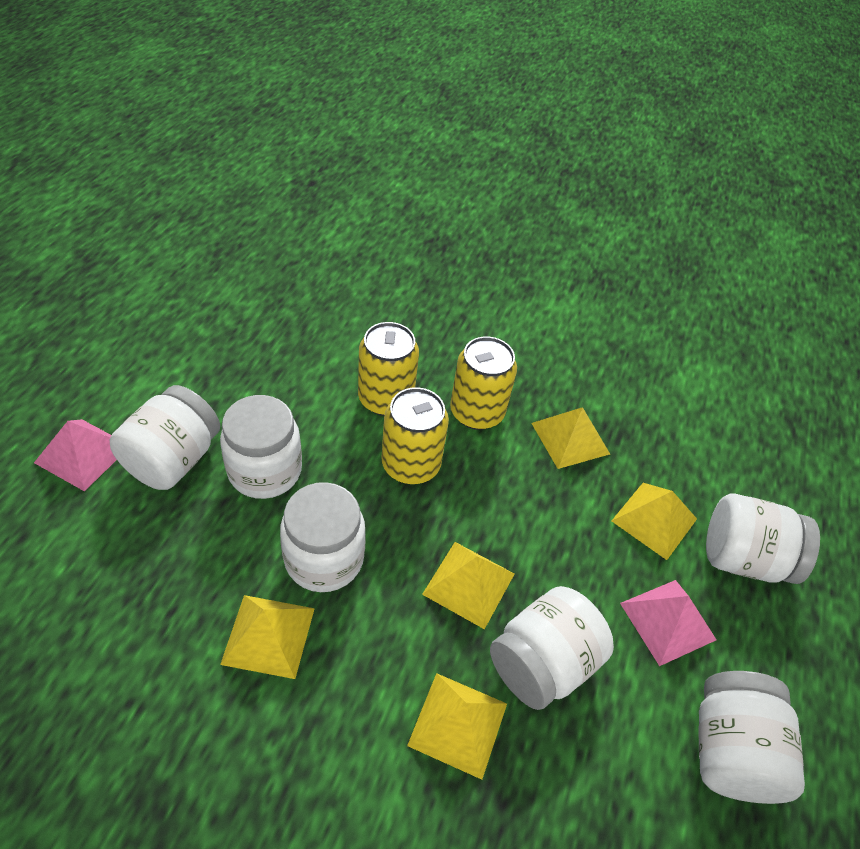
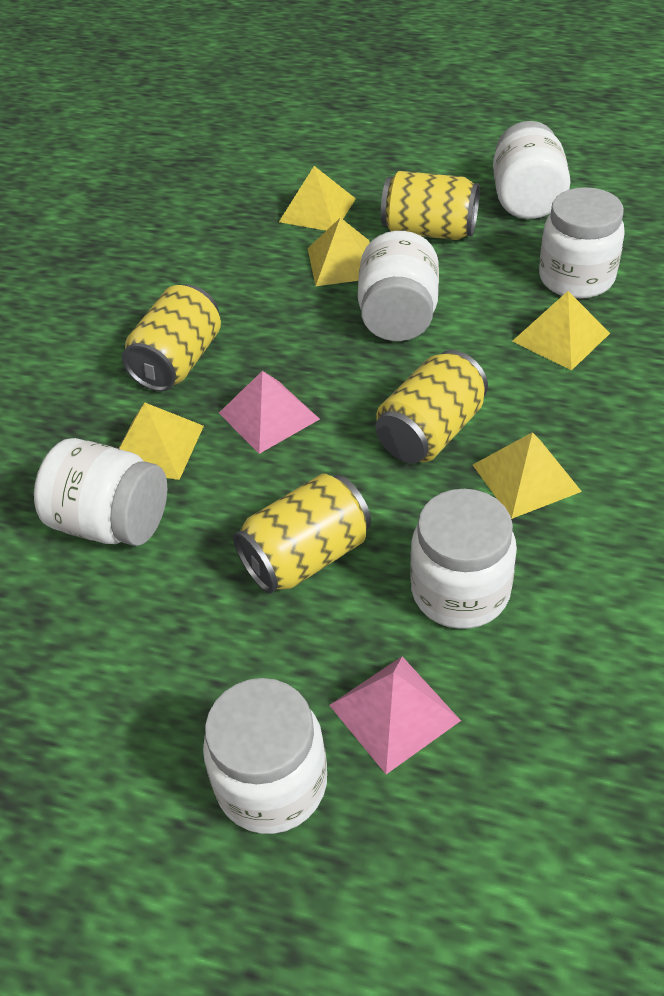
yellow can: 3 -> 4

